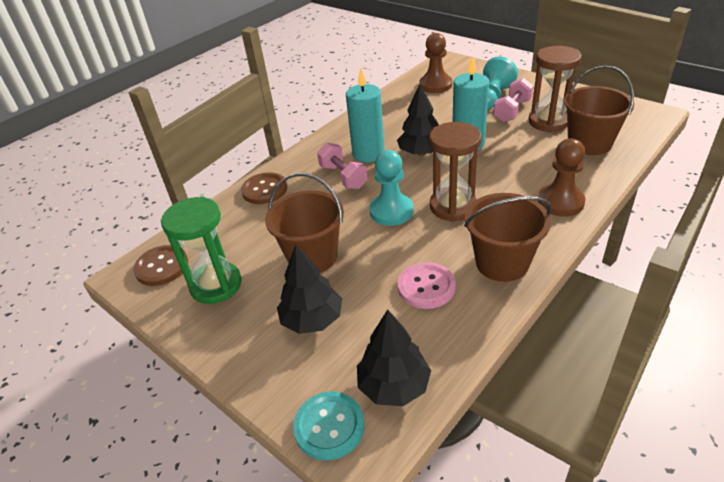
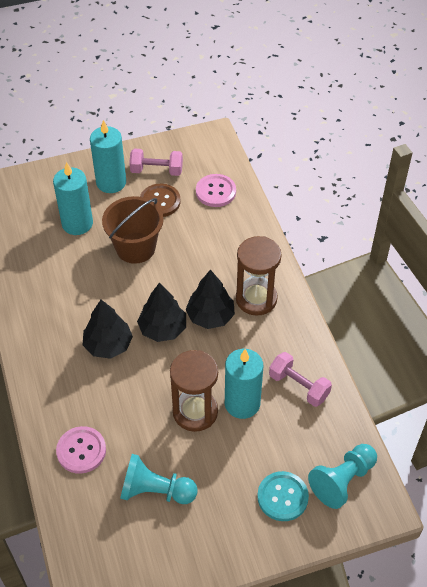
brown bucket: 3 -> 1
brown button: 2 -> 1
brown pawn: 2 -> 0
green hourglass: 1 -> 0
pink button: 1 -> 2
turquoise candle: 2 -> 3

